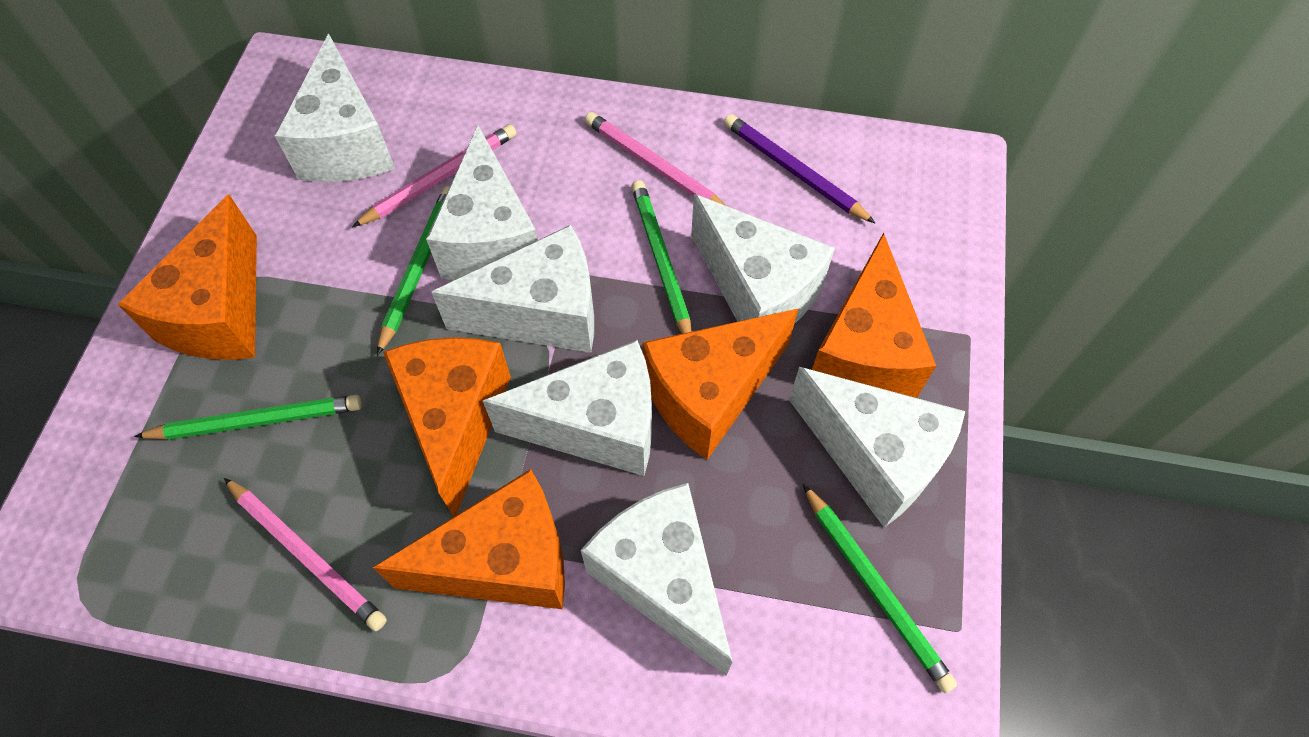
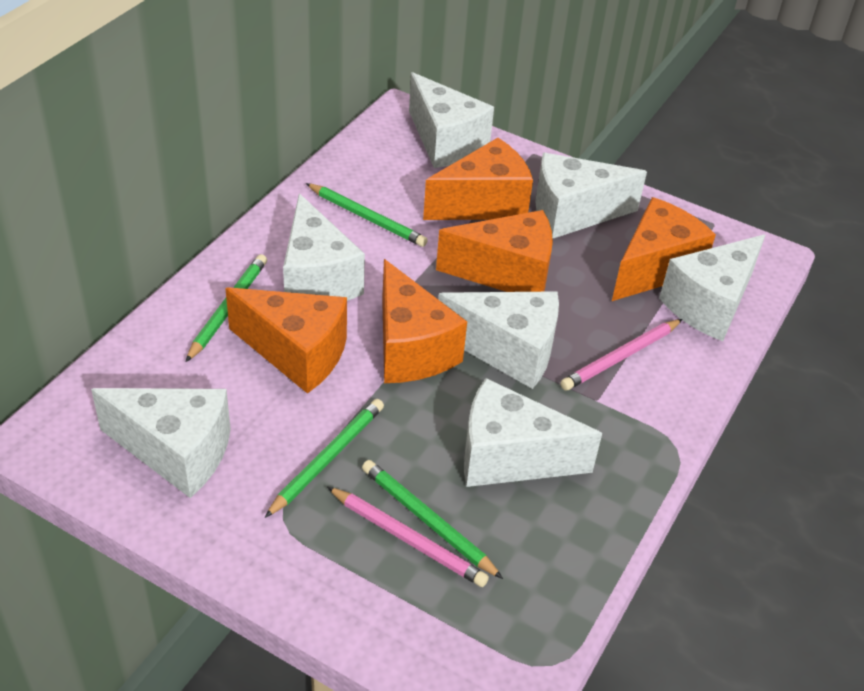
pink pencil: 3 -> 2
purple pencil: 1 -> 0

